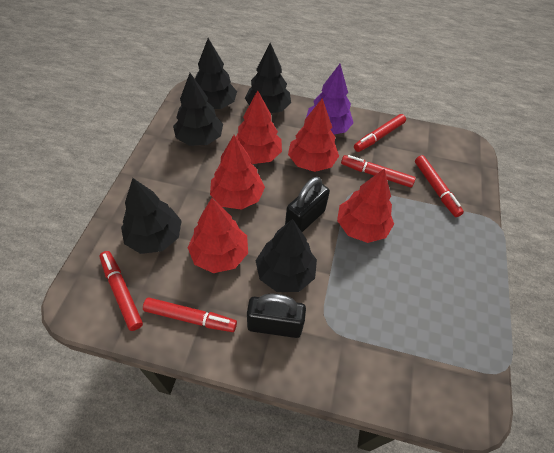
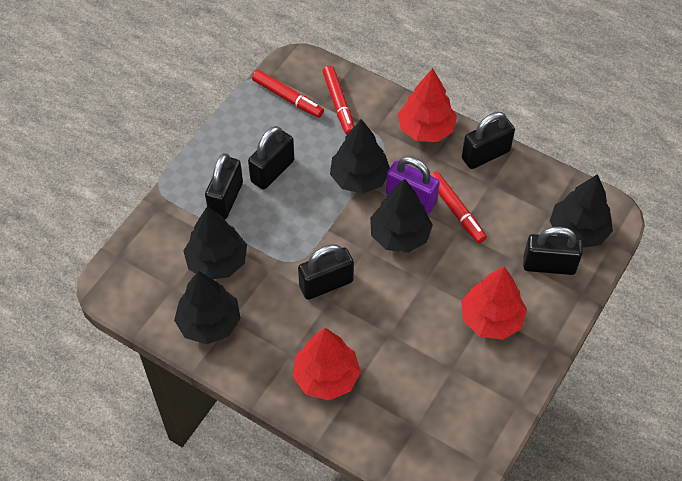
black padlock: 2 -> 5
purple padlock: 0 -> 1
purple tree: 1 -> 0
red marker: 5 -> 3
red tree: 5 -> 3

